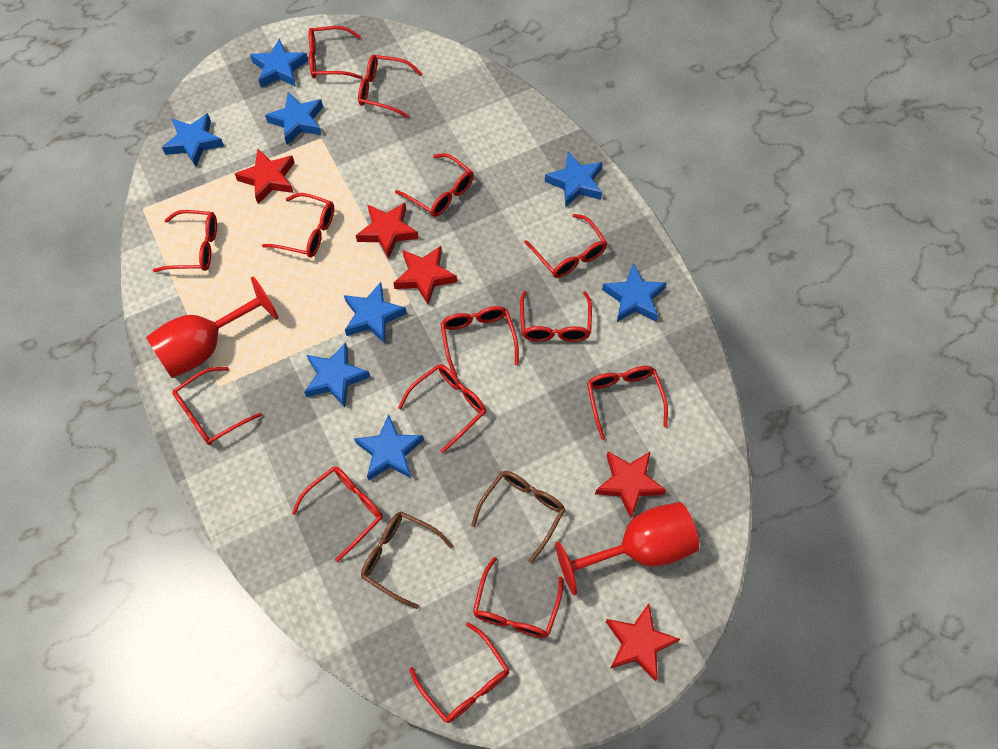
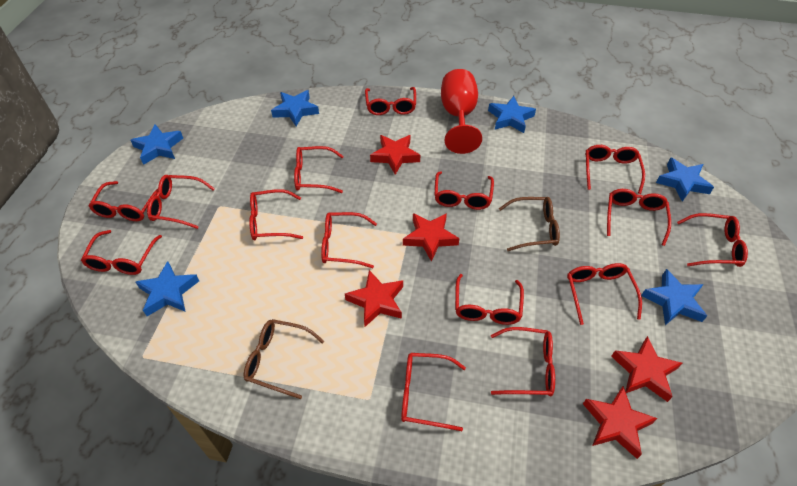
blue star: 8 -> 6
red glasses: 14 -> 15
red goblet: 2 -> 1

